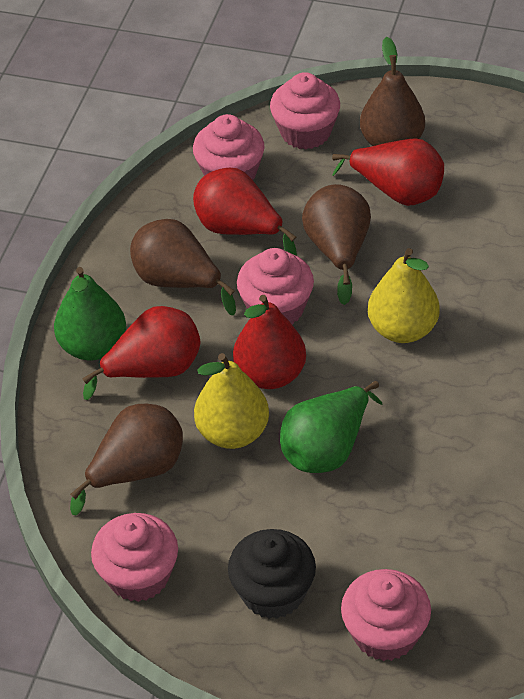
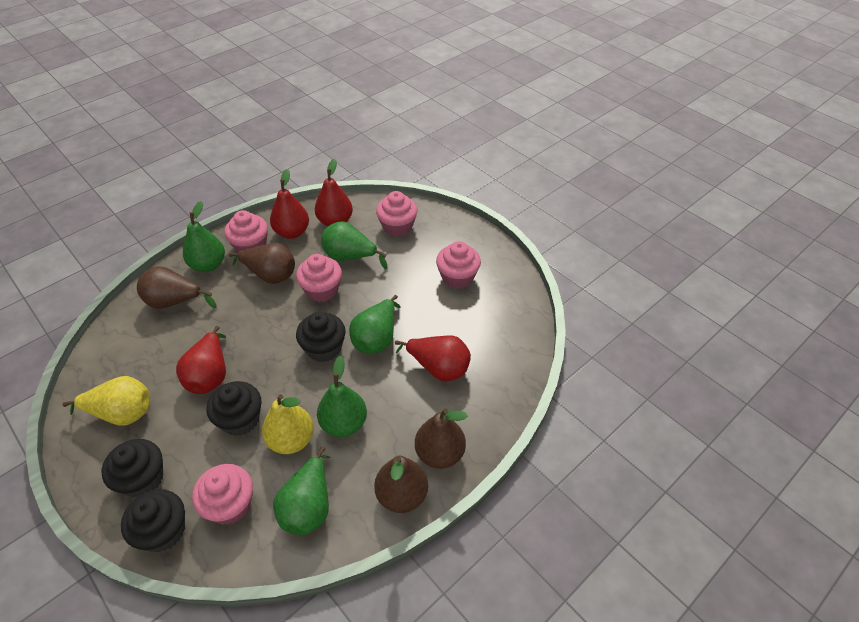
black cupcake: 1 -> 4
green pear: 2 -> 5

